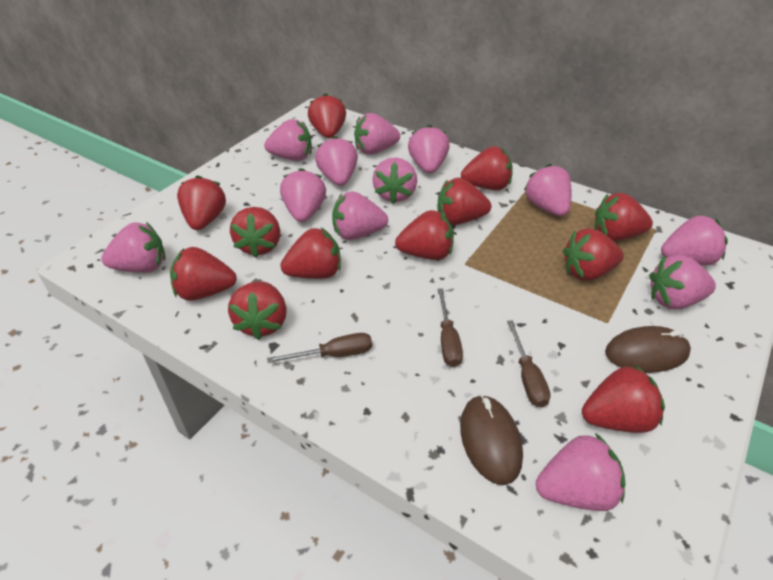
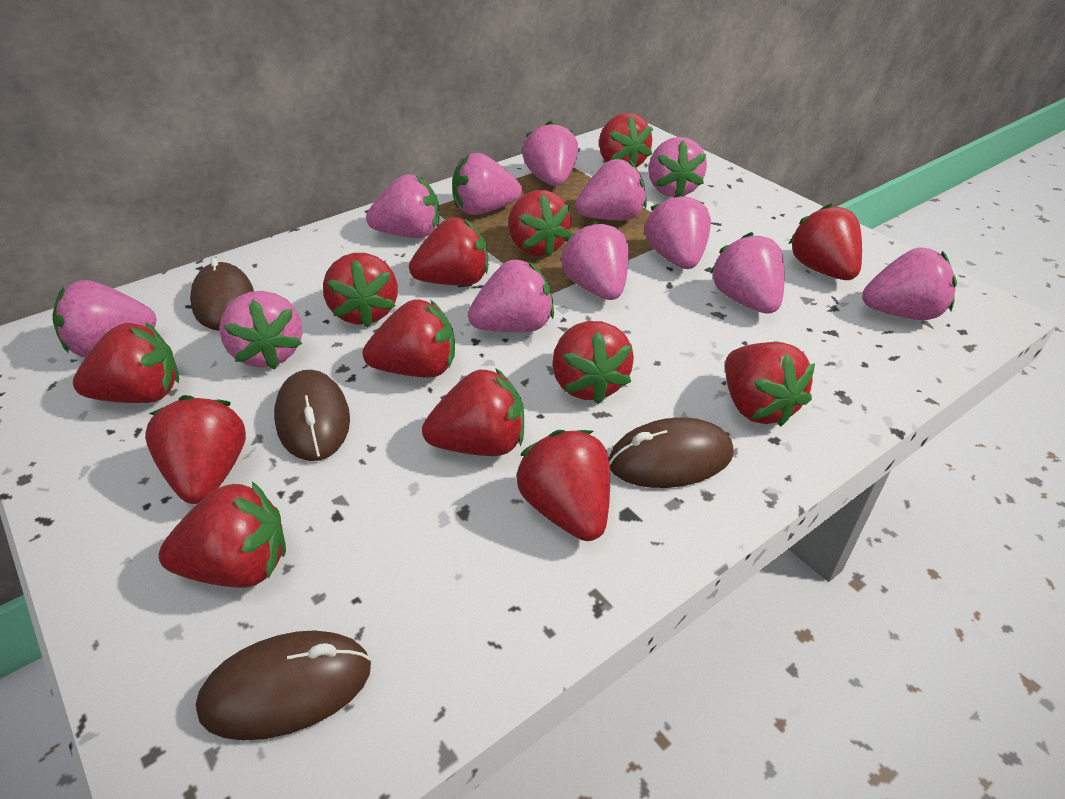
brown mouse: 2 -> 4
brown screwdriver: 3 -> 0
red strawberry: 12 -> 13

